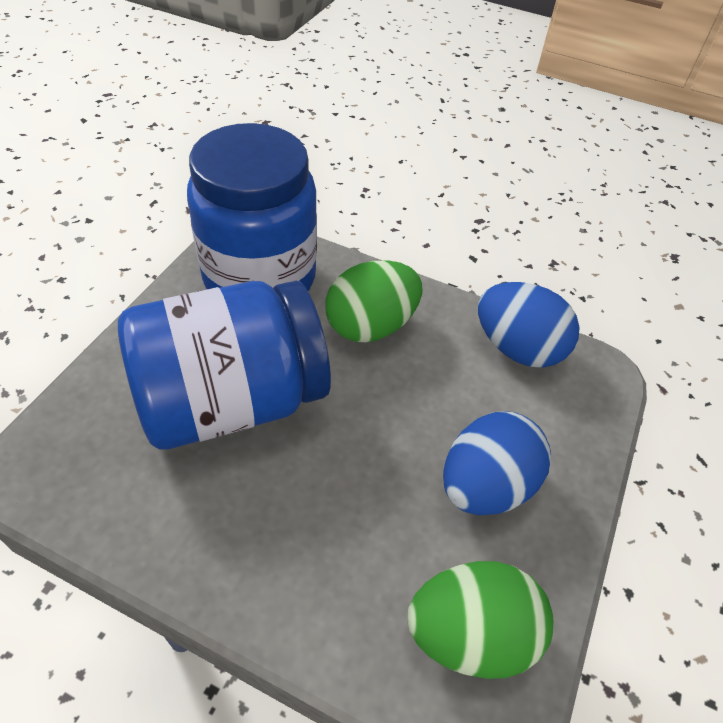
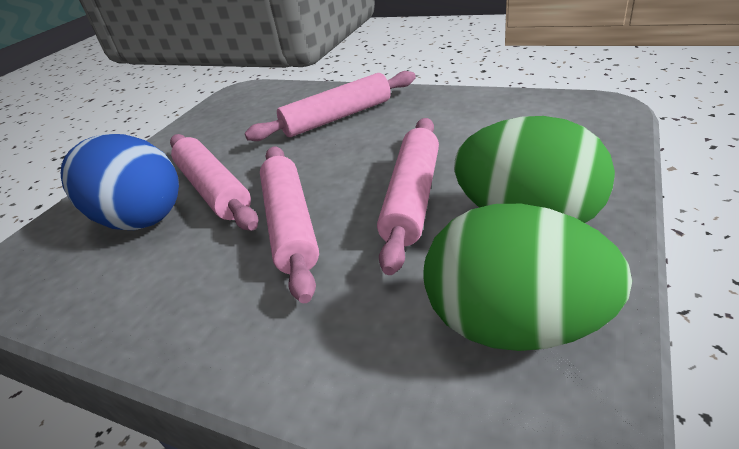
blue egg: 2 -> 1
blue jar: 2 -> 0
pink rolling pin: 0 -> 4

